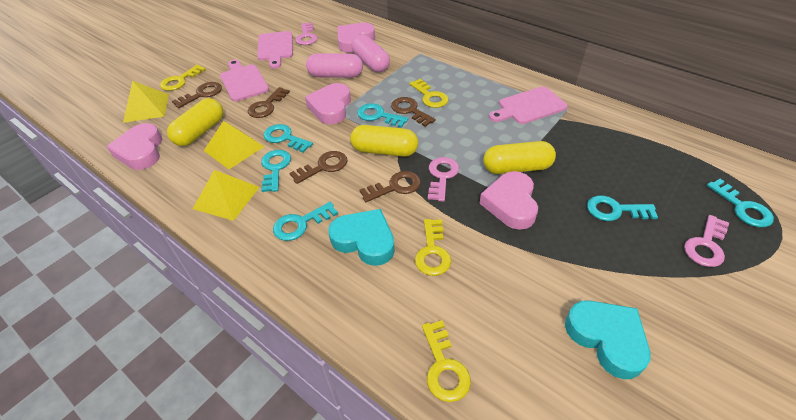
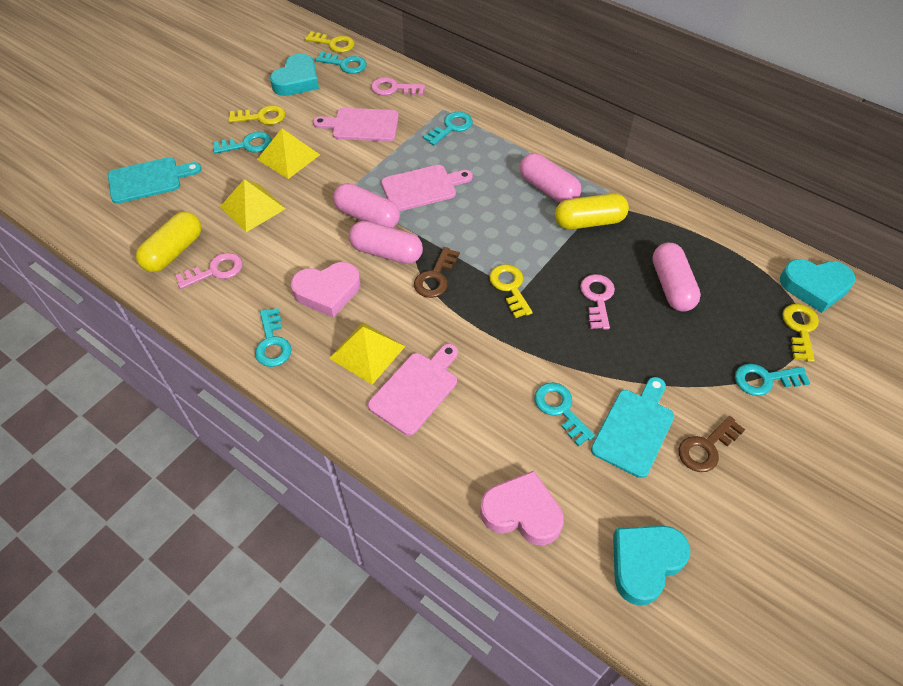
brown key: 5 -> 2
pink capsule: 2 -> 4
pink heart: 4 -> 2
turquoise cutting board: 0 -> 2
turquoise heart: 2 -> 3
yellow capsule: 3 -> 2

